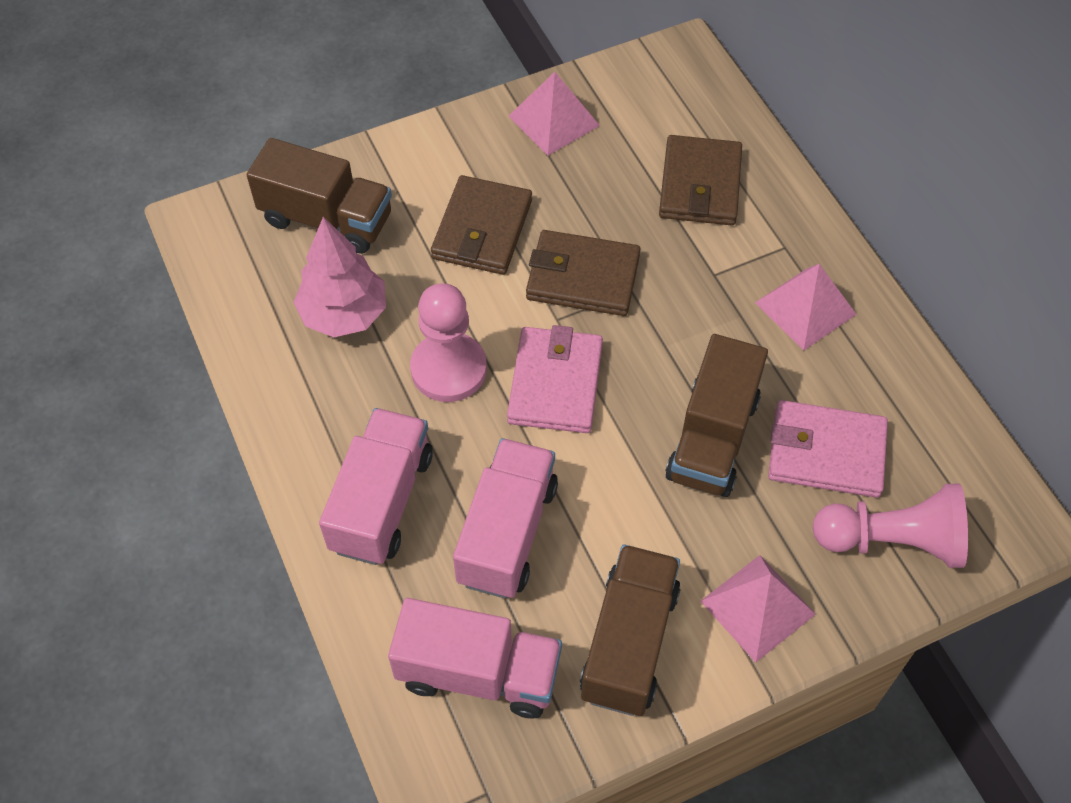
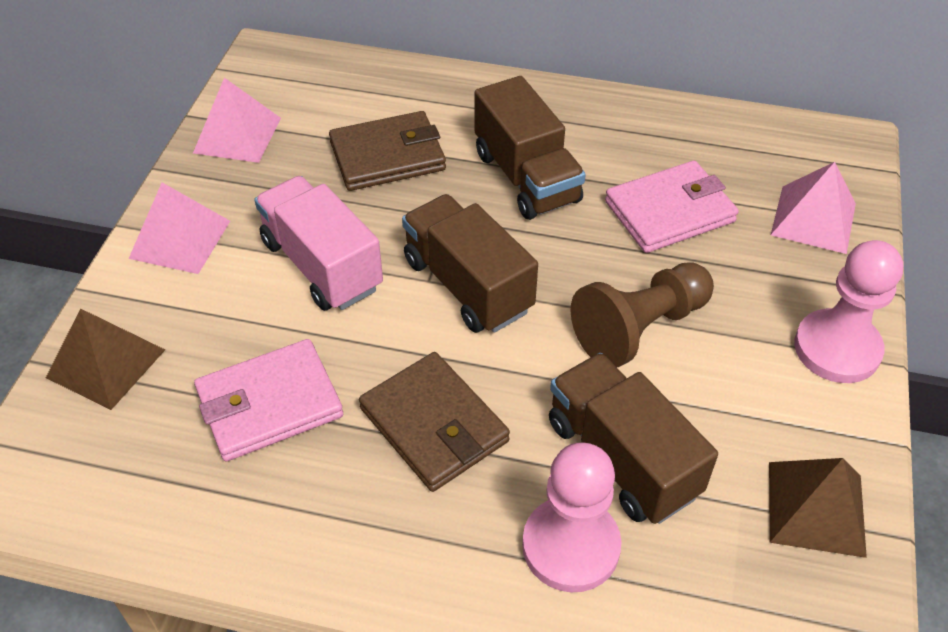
brown pawn: 0 -> 1
brown pyramid: 0 -> 2
brown wallet: 3 -> 2
pink tree: 1 -> 0
pink truck: 3 -> 1

